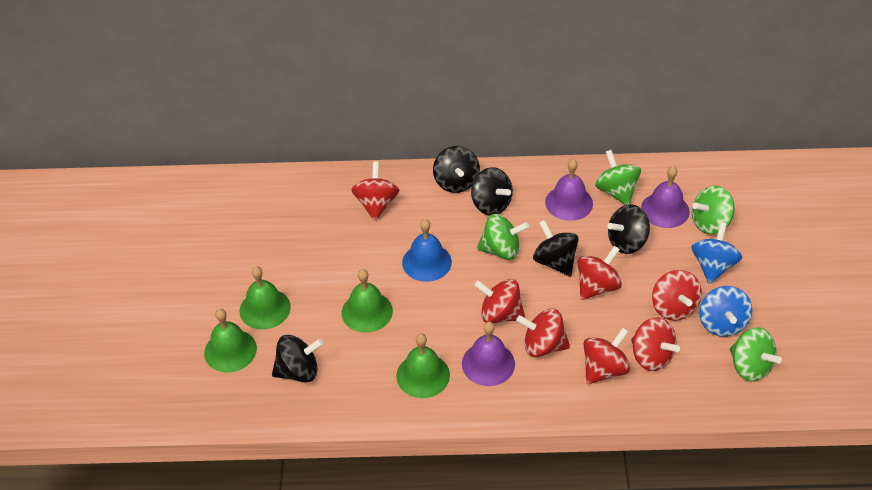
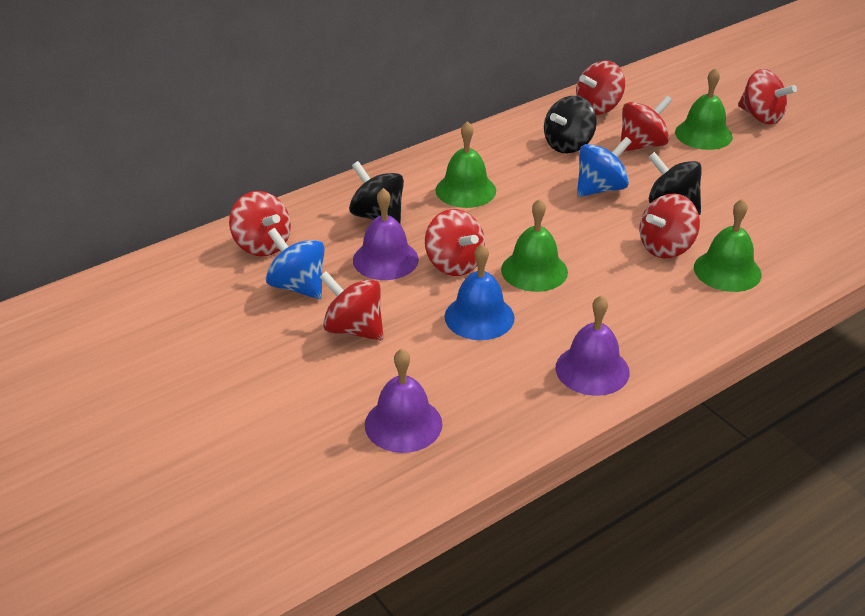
black spinning top: 5 -> 3
green spinning top: 4 -> 0

